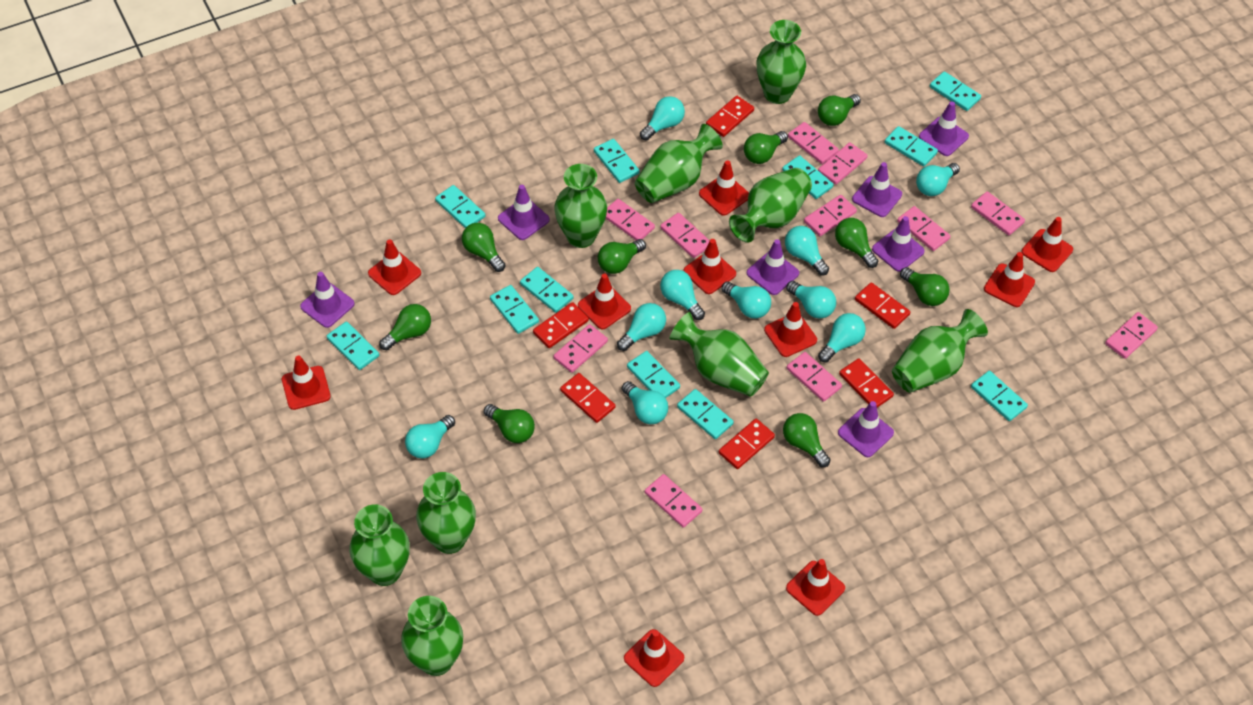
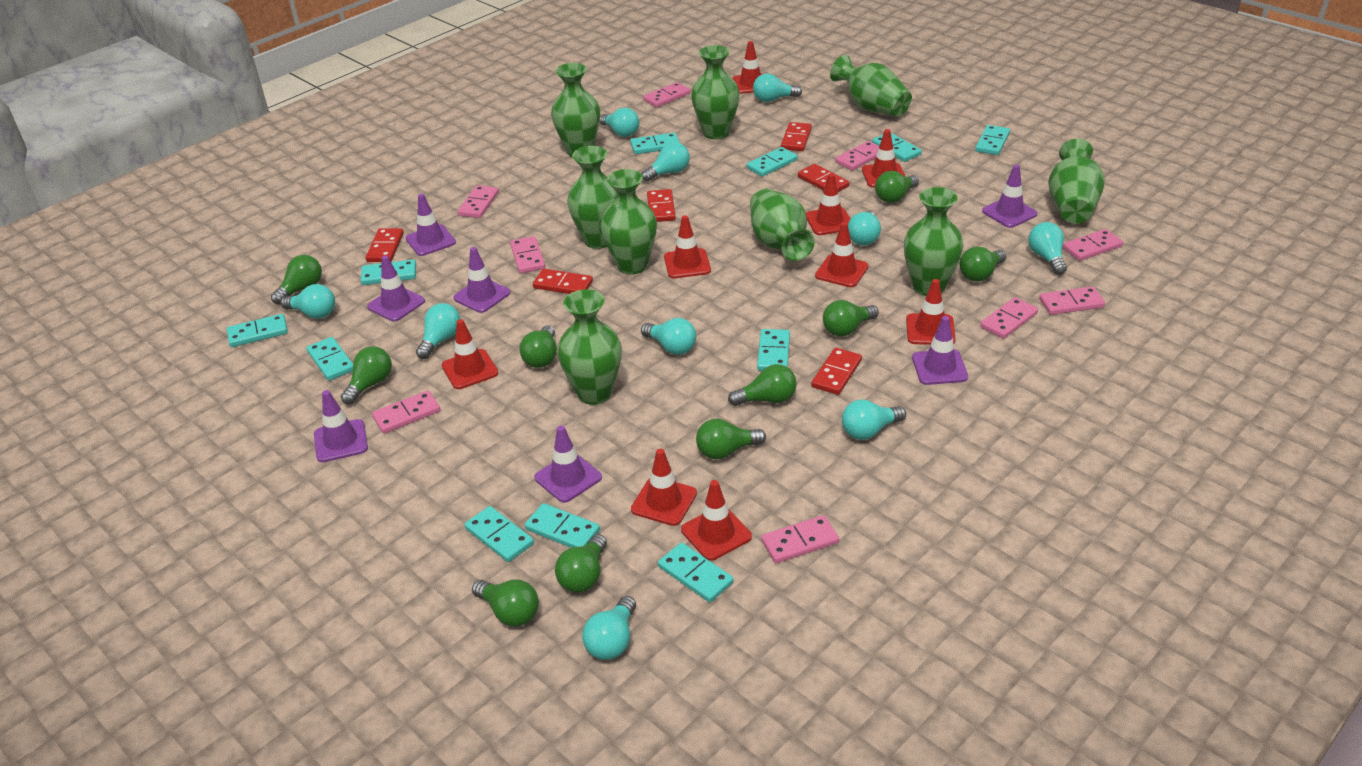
green light bulb: 9 -> 10
pink domino: 11 -> 9
red traffic cone: 10 -> 9

